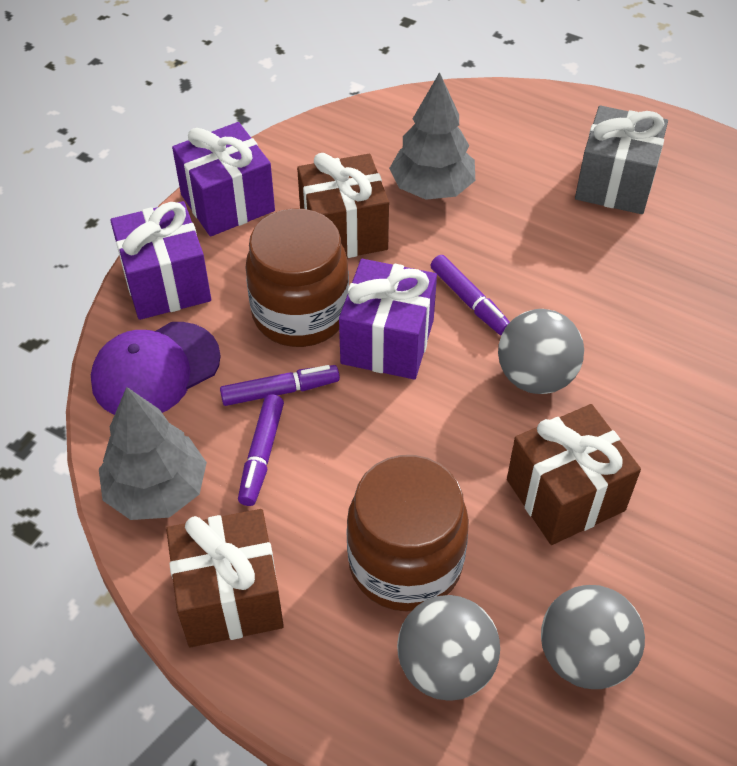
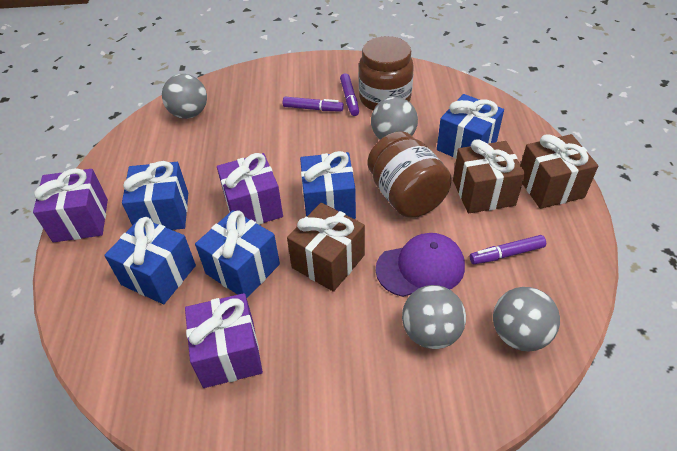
blue gift: 0 -> 5
grey ball: 3 -> 4
grey gift: 1 -> 0
grey tree: 2 -> 0

